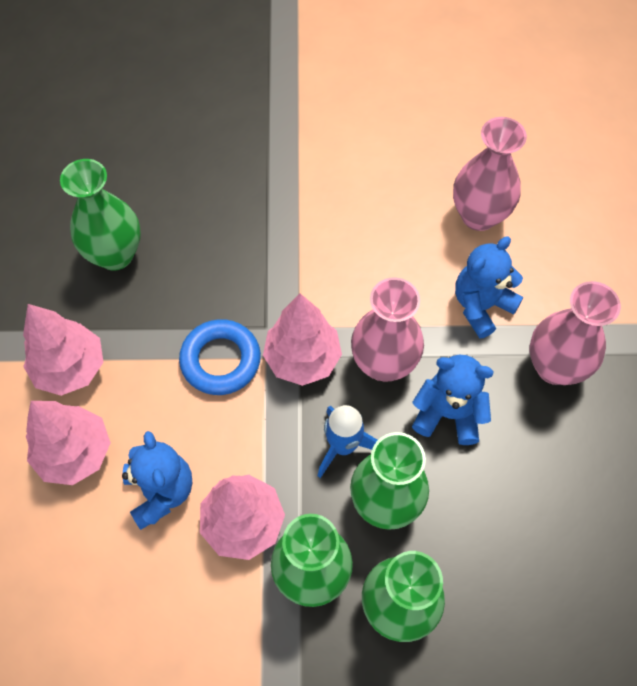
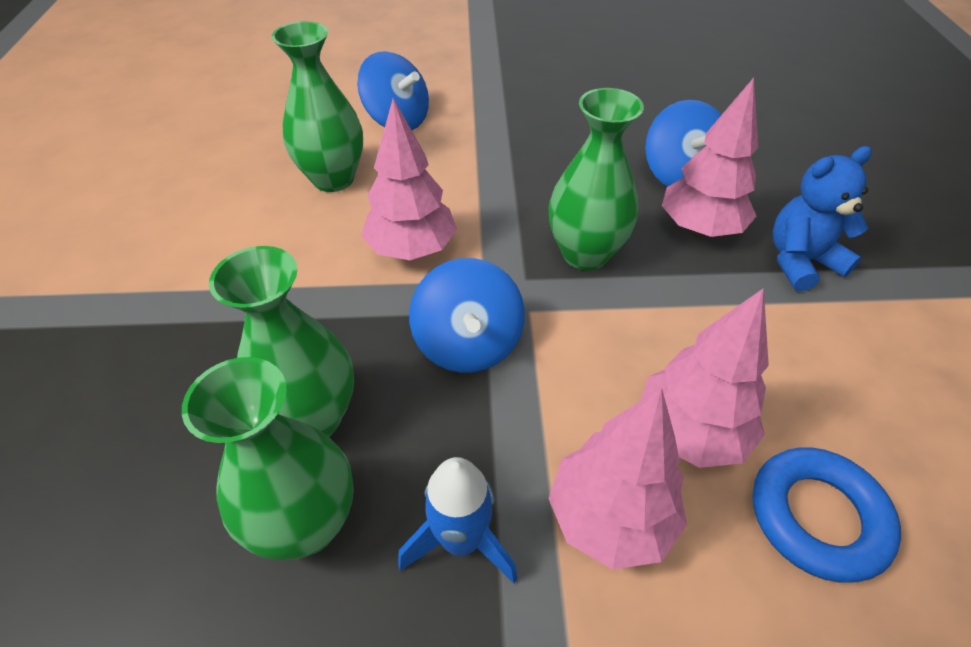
blue spinning top: 0 -> 3
blue teddy bear: 3 -> 1
pink vase: 3 -> 0

